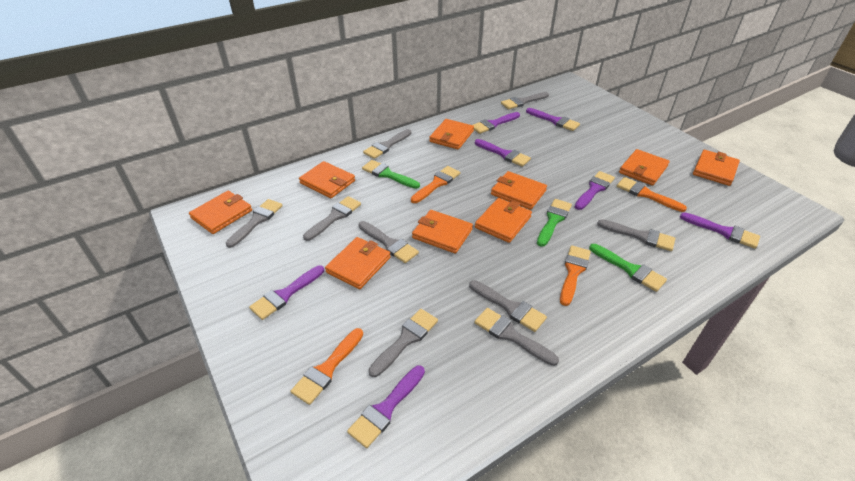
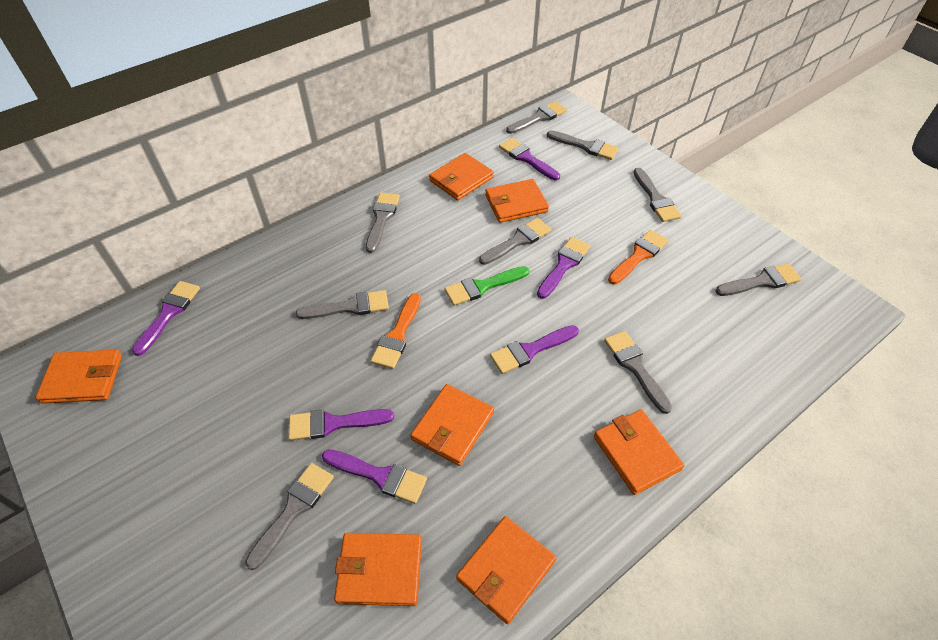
green brush: 3 -> 1
orange brush: 4 -> 2
orange wallet: 9 -> 7
purple brush: 7 -> 6

